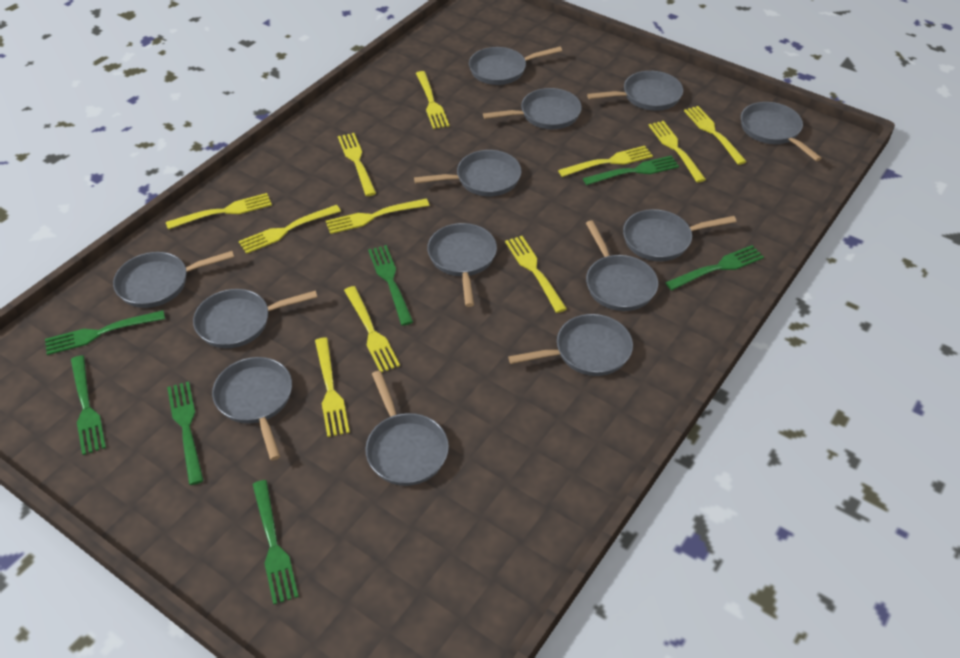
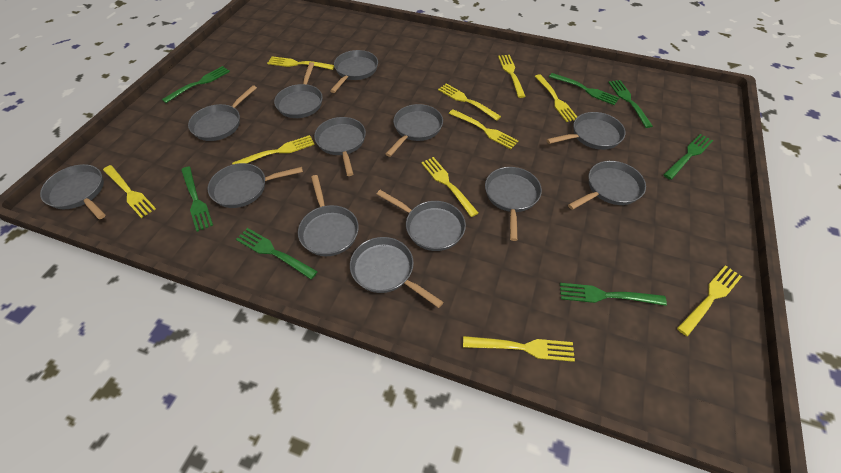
yellow fork: 11 -> 10

